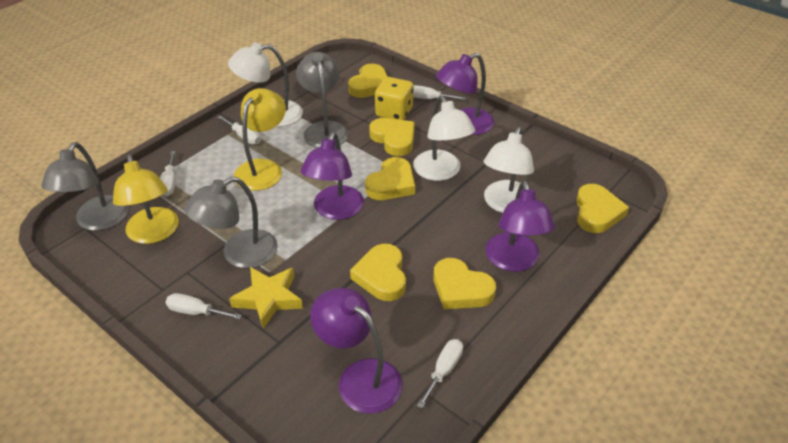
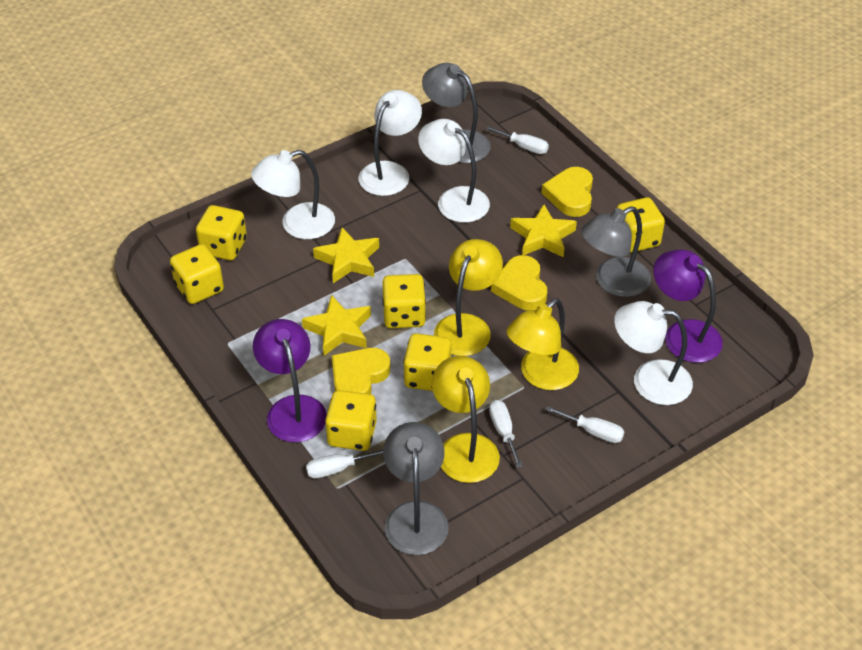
purple lamp: 4 -> 2
white lamp: 3 -> 4
white screwdriver: 5 -> 4
yellow dice: 1 -> 6
yellow heart: 6 -> 3
yellow lamp: 2 -> 3
yellow star: 1 -> 3

